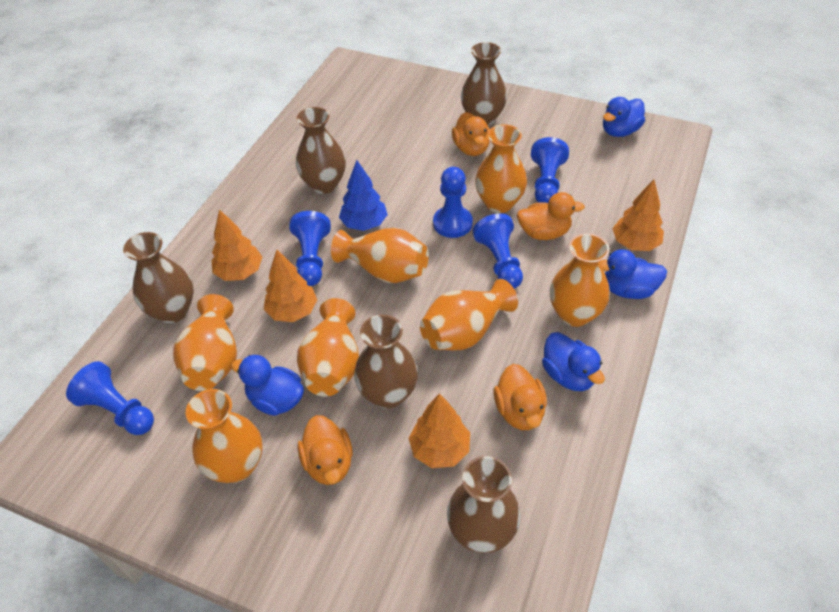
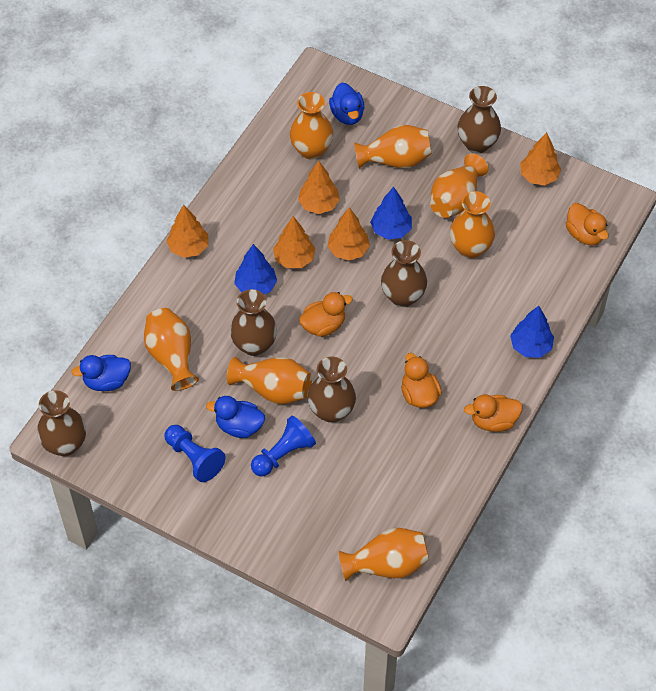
blue duck: 4 -> 3
blue pawn: 5 -> 2
blue tree: 1 -> 3
orange tree: 4 -> 5

